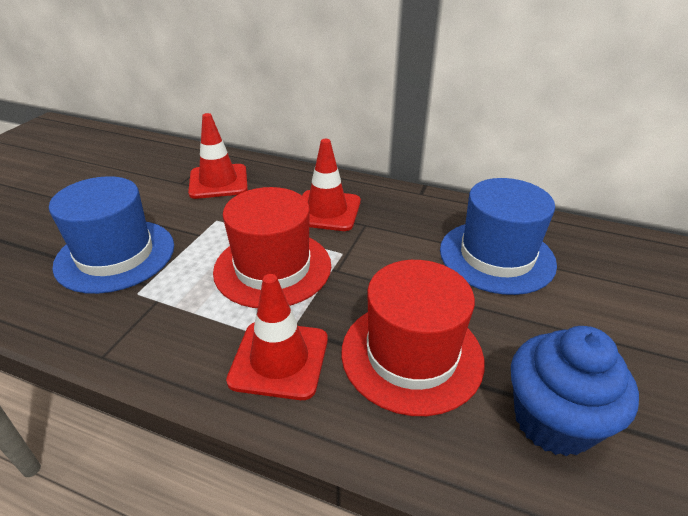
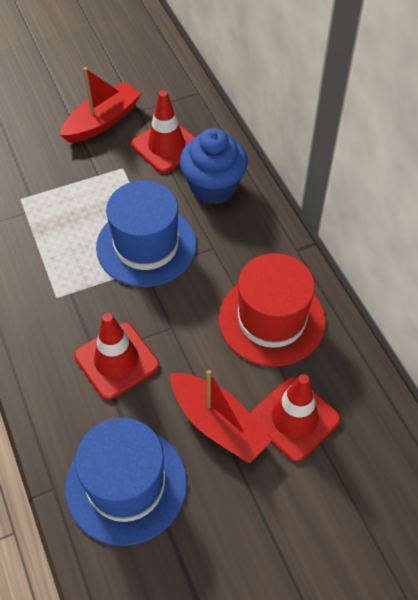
red boat: 0 -> 2
red hat: 2 -> 1

